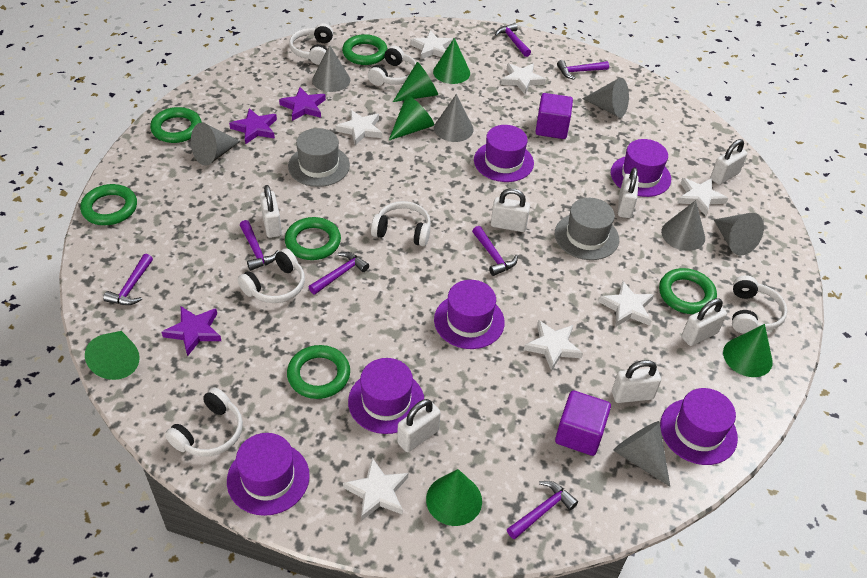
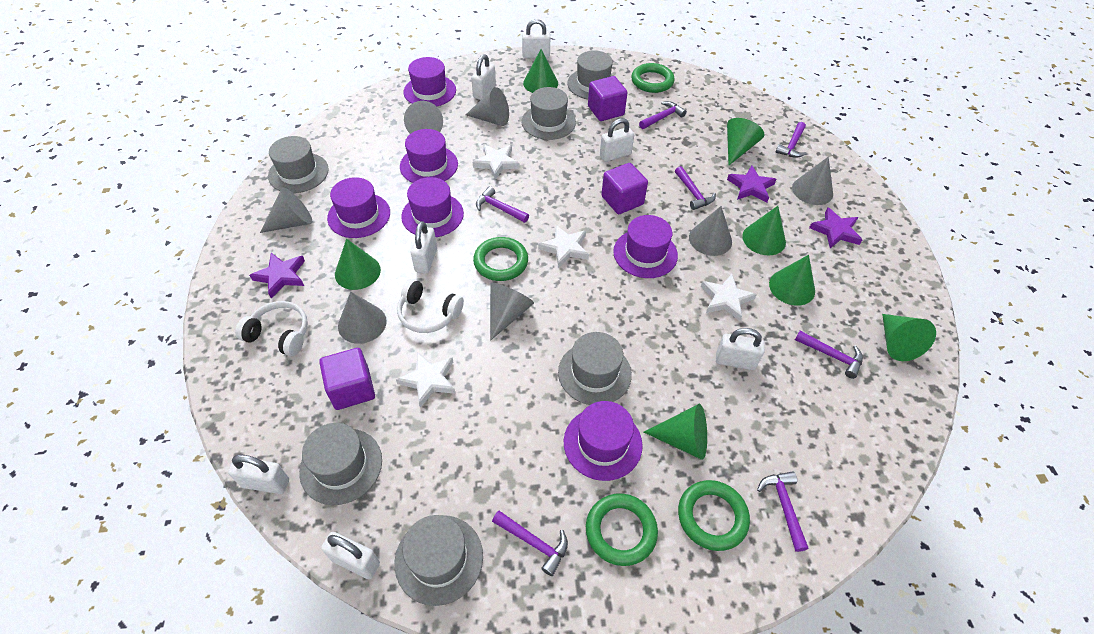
green cone: 6 -> 7
green ring: 6 -> 4
grey hat: 2 -> 6
purple cube: 2 -> 3
white headphones: 6 -> 2
white star: 7 -> 4

